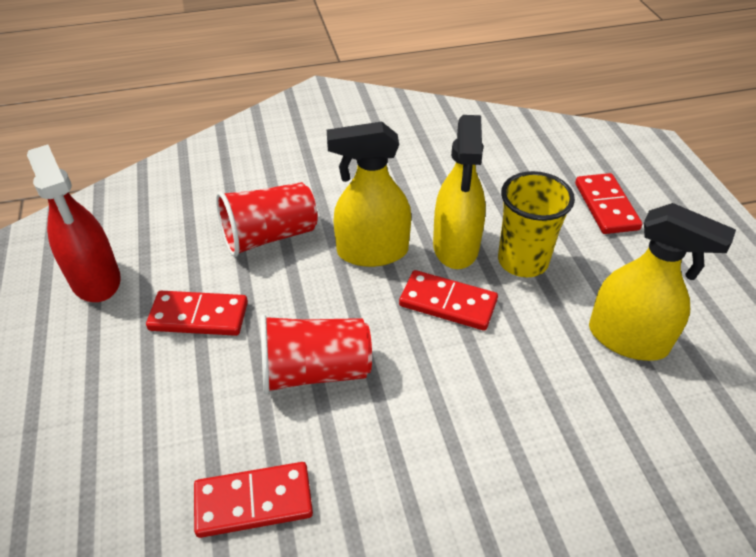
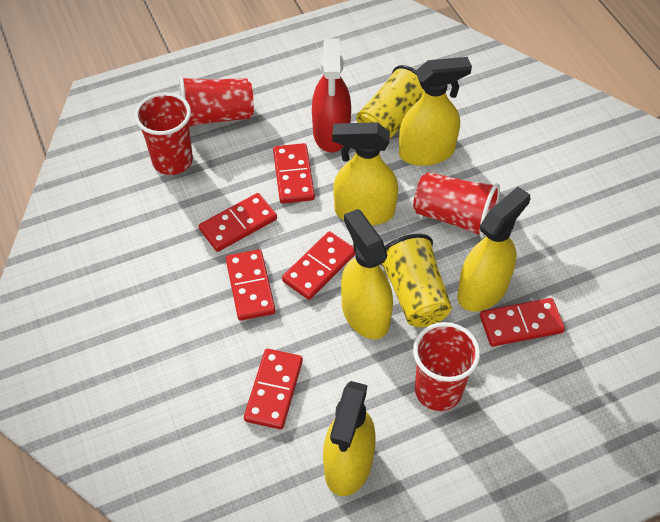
red cup: 2 -> 4
red domino: 4 -> 6
yellow cup: 1 -> 2
yellow spray bottle: 3 -> 5

